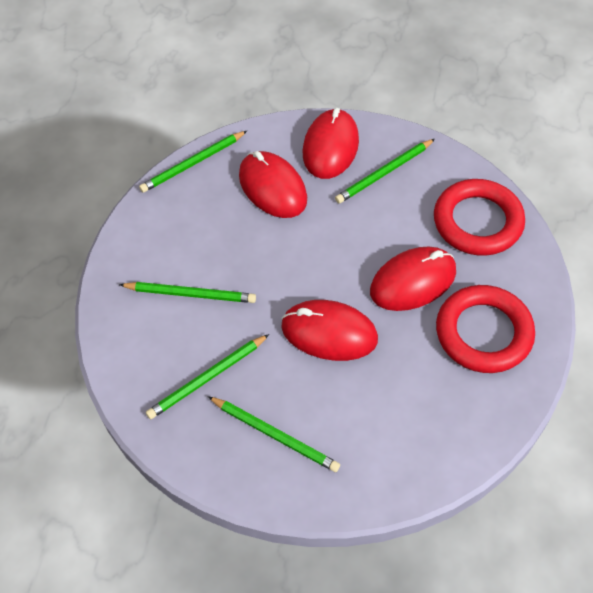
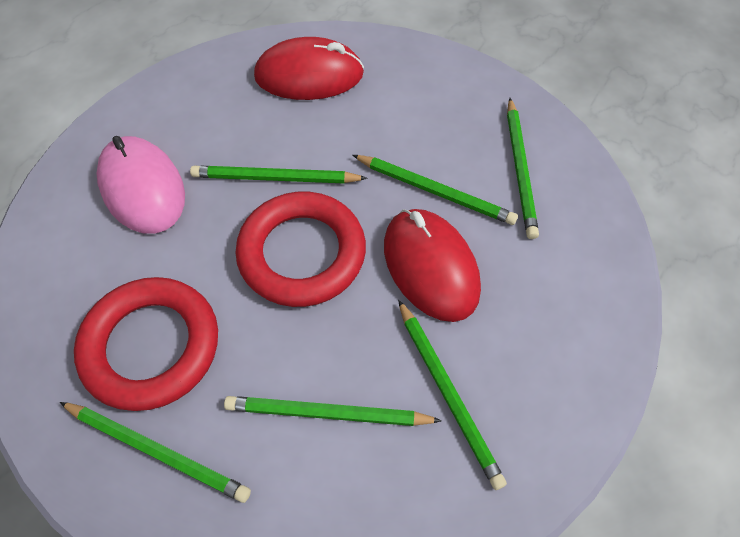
green pencil: 5 -> 6
pink mouse: 0 -> 1
red mouse: 4 -> 2

